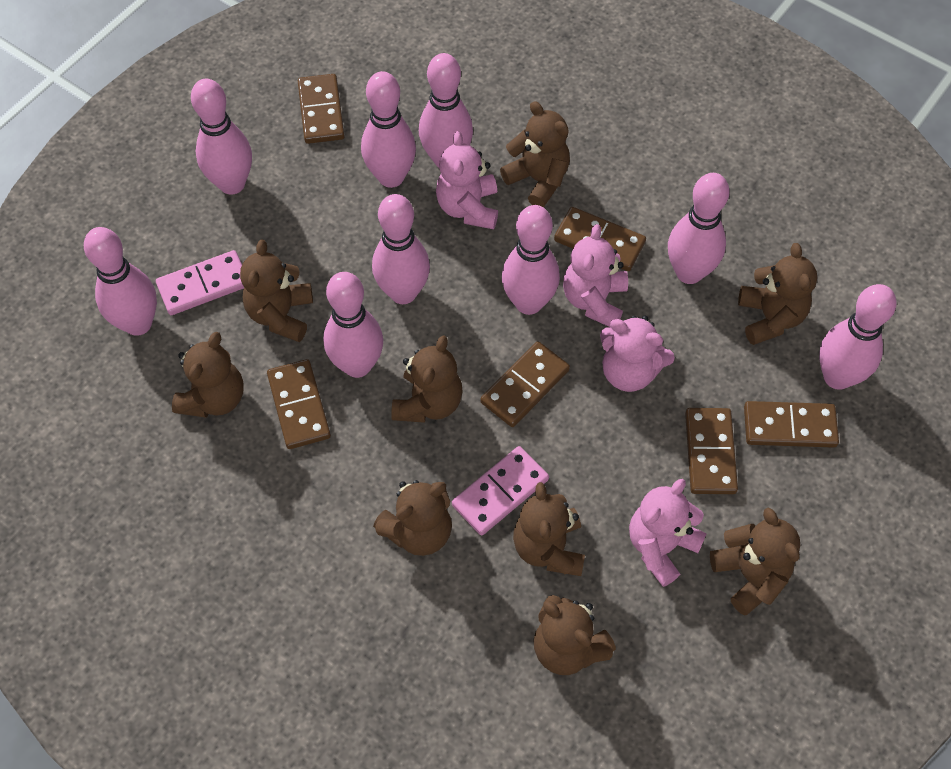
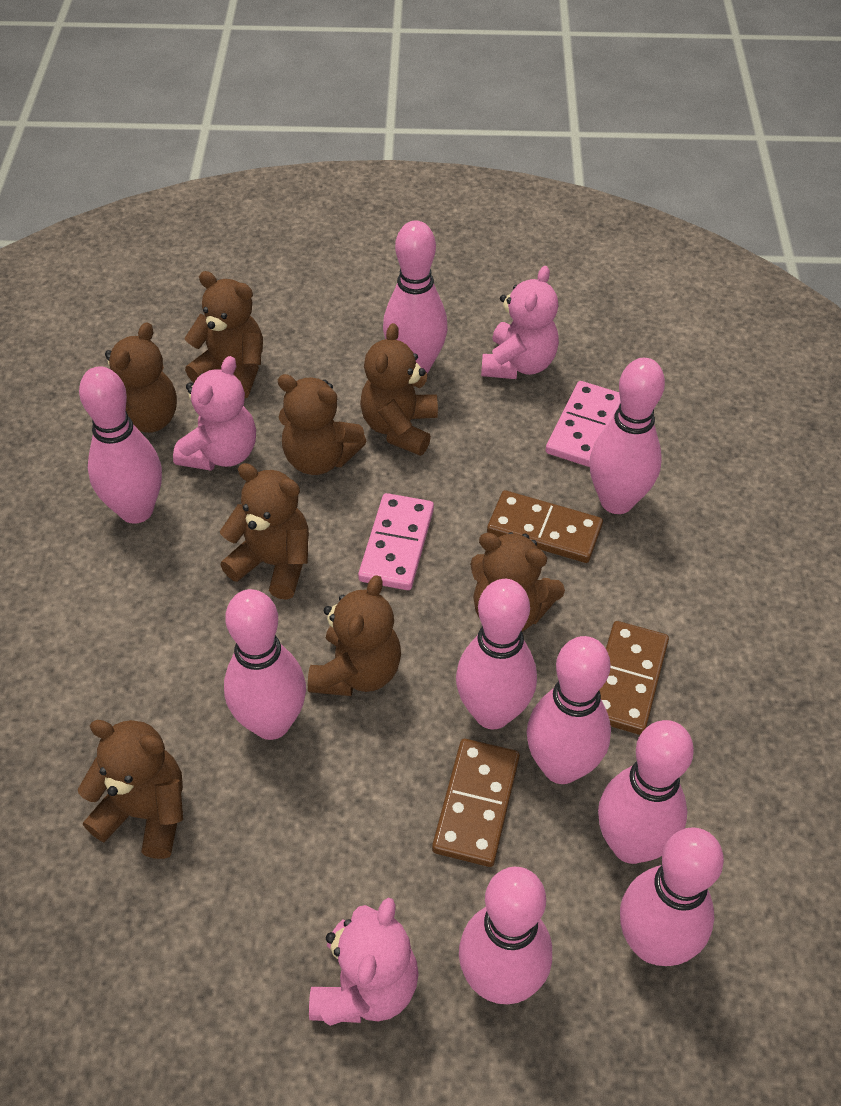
brown domino: 6 -> 3
brown teddy bear: 9 -> 8
pink teddy bear: 4 -> 3

